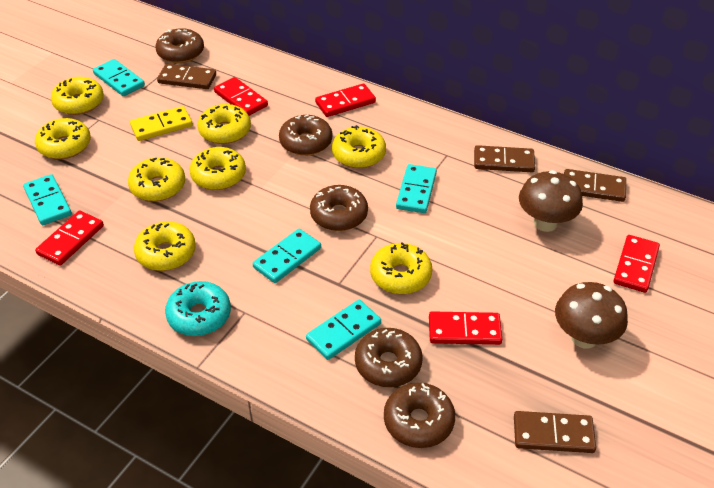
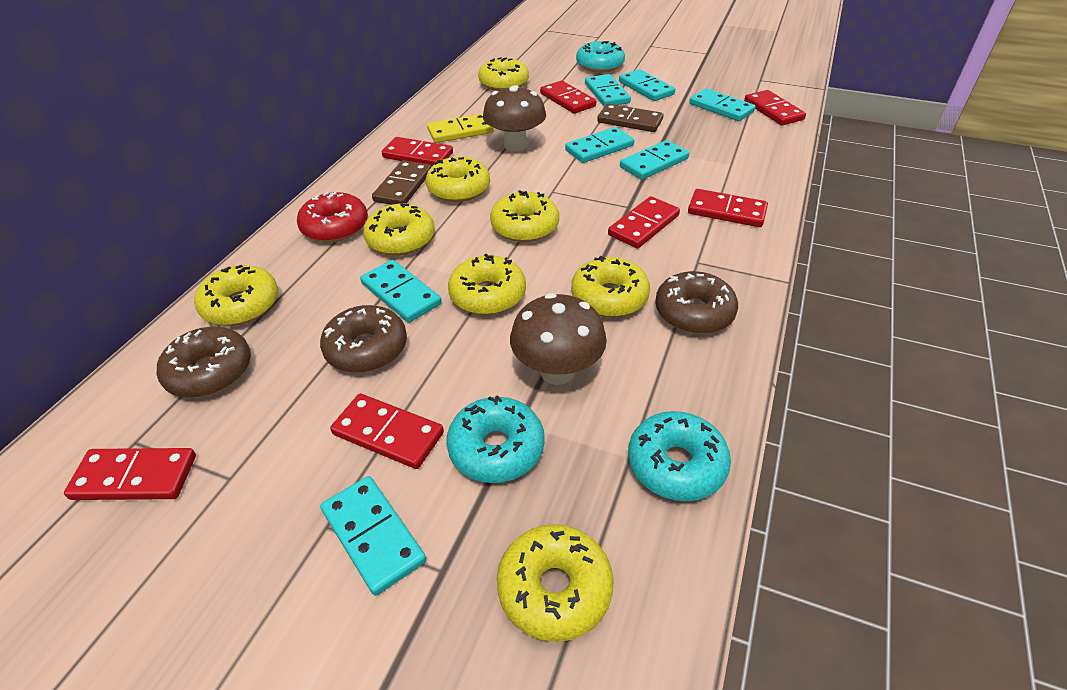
brown domino: 4 -> 2
brown donut: 5 -> 3
red domino: 5 -> 7
red donut: 0 -> 1
turquoise domino: 5 -> 7
turquoise donut: 1 -> 3

